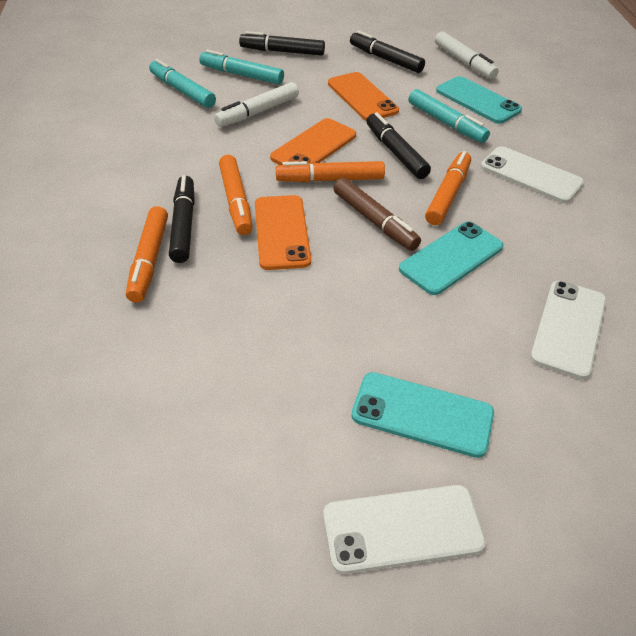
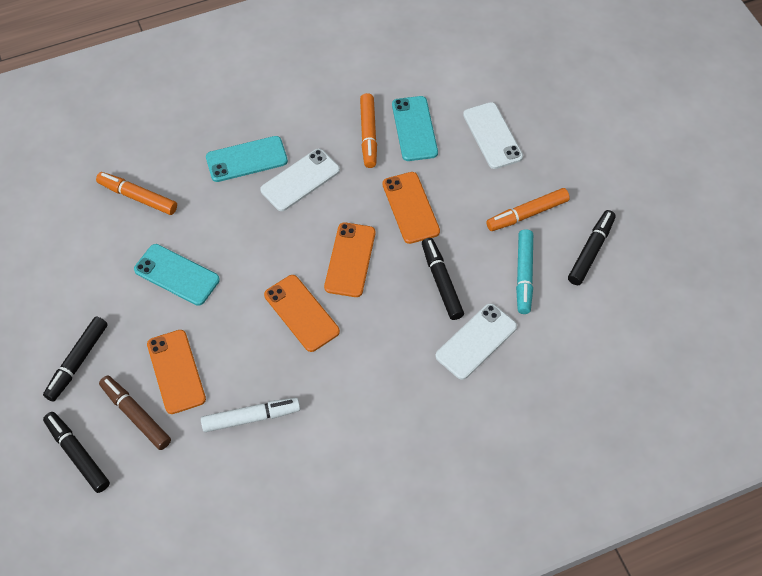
orange marker: 4 -> 3
orange phone: 3 -> 4
turquoise marker: 3 -> 1
white marker: 2 -> 1

